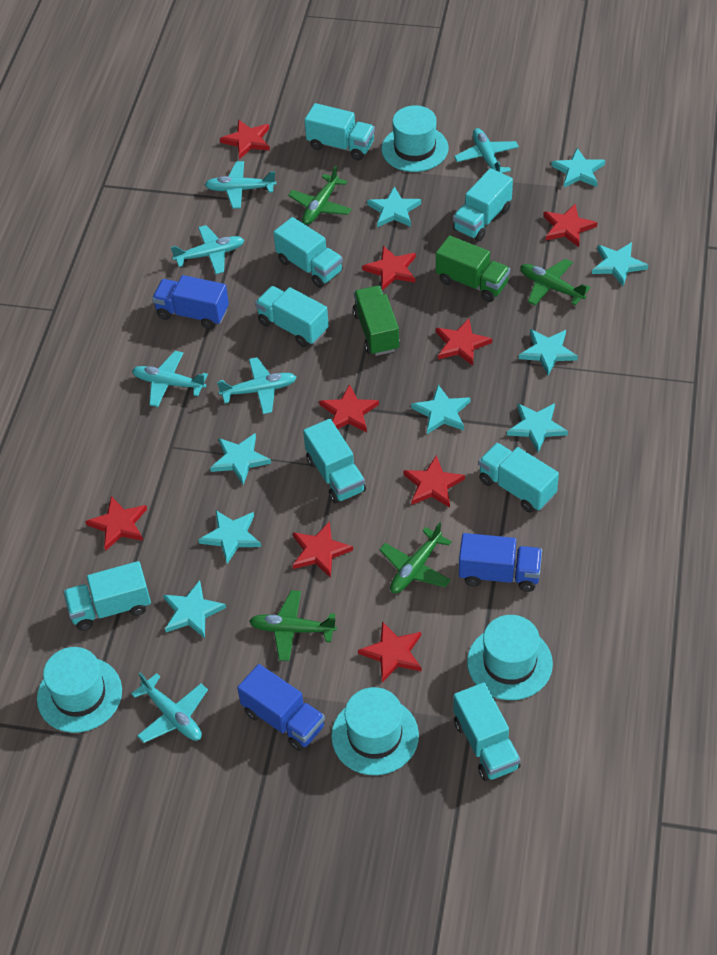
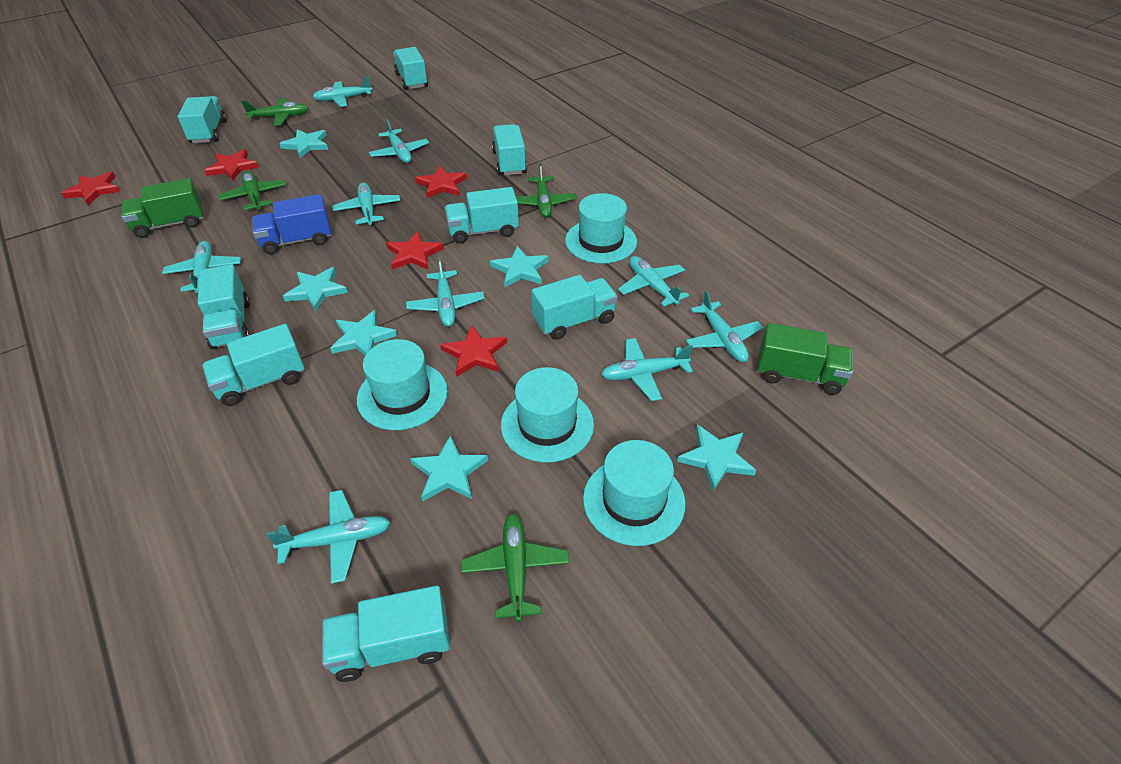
blue truck: 3 -> 1
red star: 9 -> 5
turquoise plane: 6 -> 9
turquoise star: 9 -> 6

